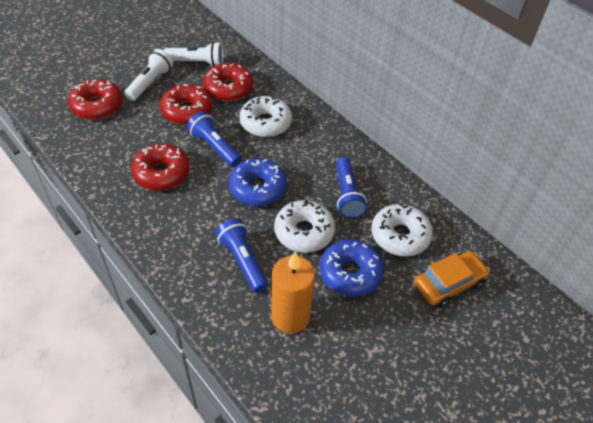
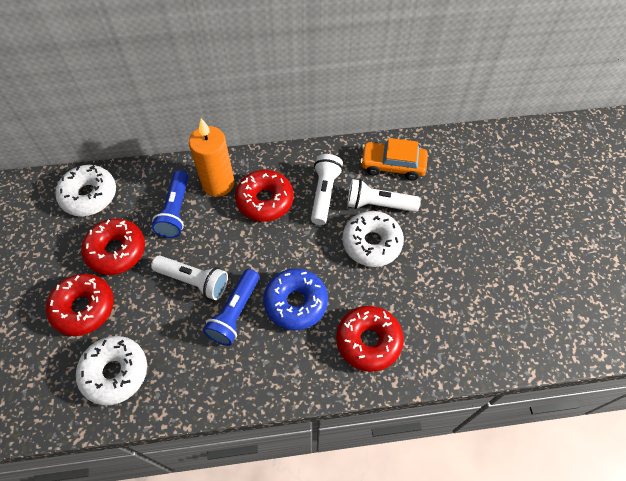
blue donut: 2 -> 1
blue flashlight: 3 -> 2
white flashlight: 2 -> 3

